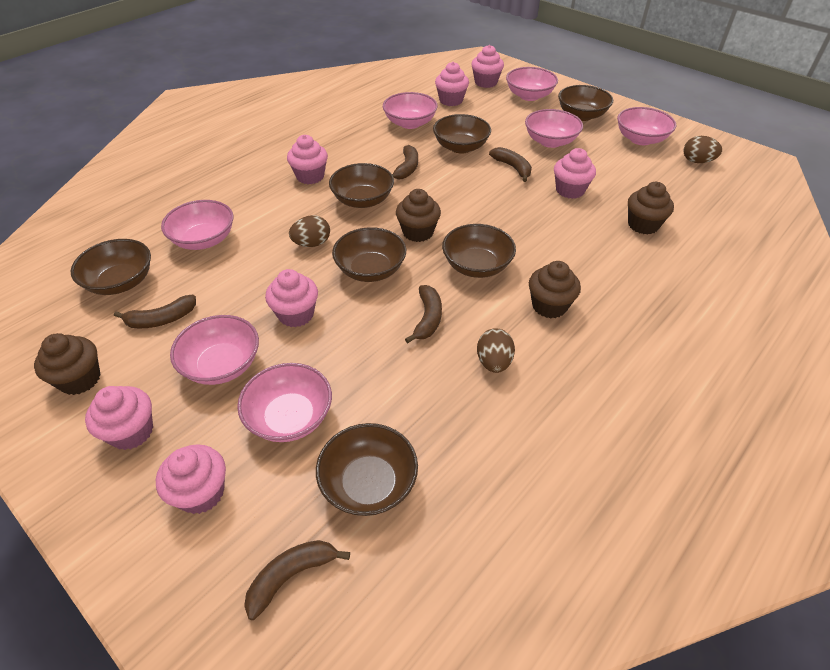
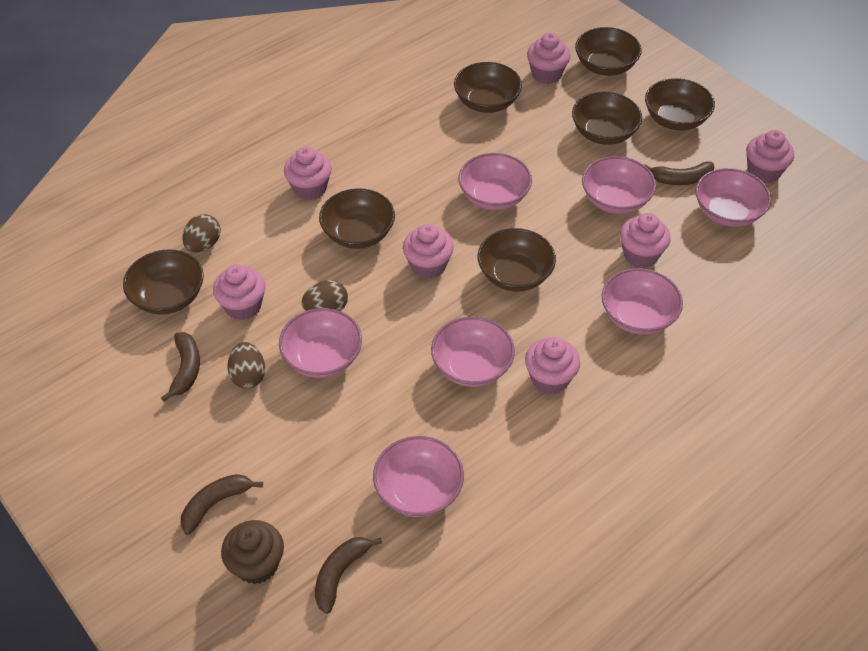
brown banana: 5 -> 4
brown cupcake: 4 -> 1

